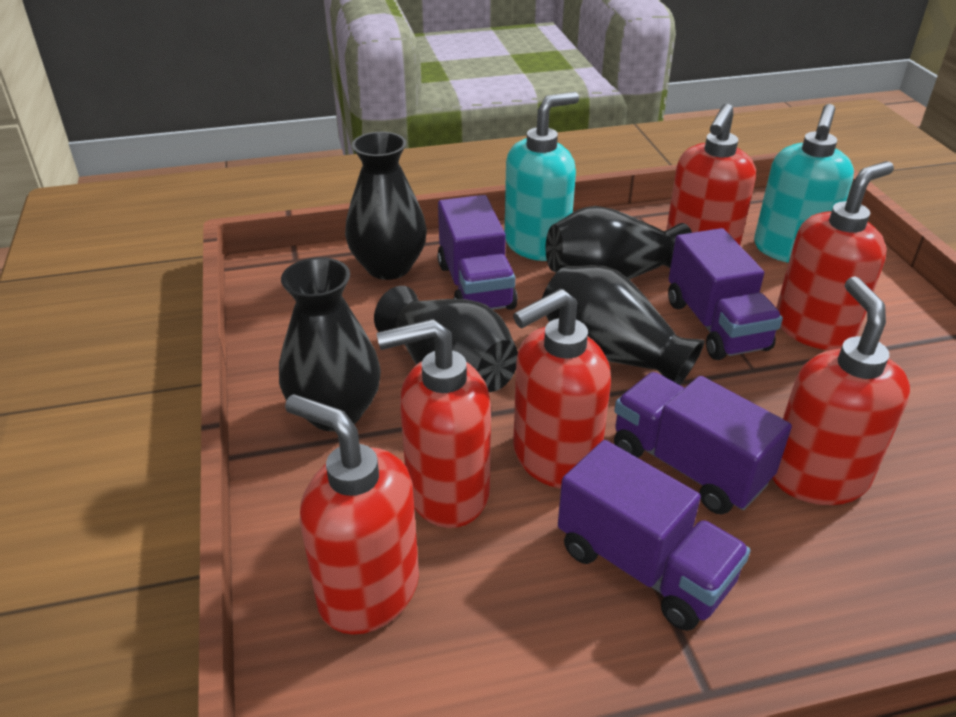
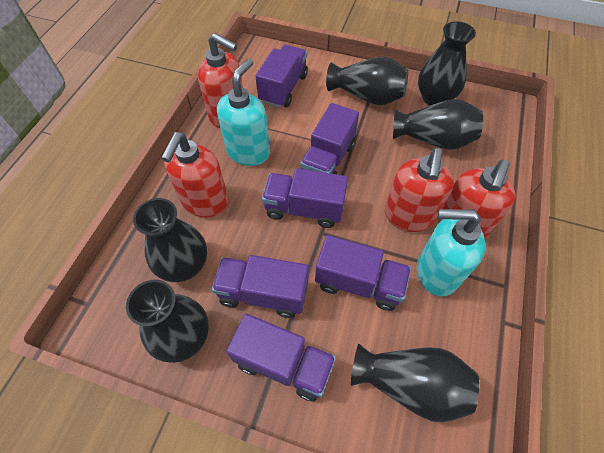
black vase: 5 -> 6
purple truck: 4 -> 6
red soap dispenser: 6 -> 4

